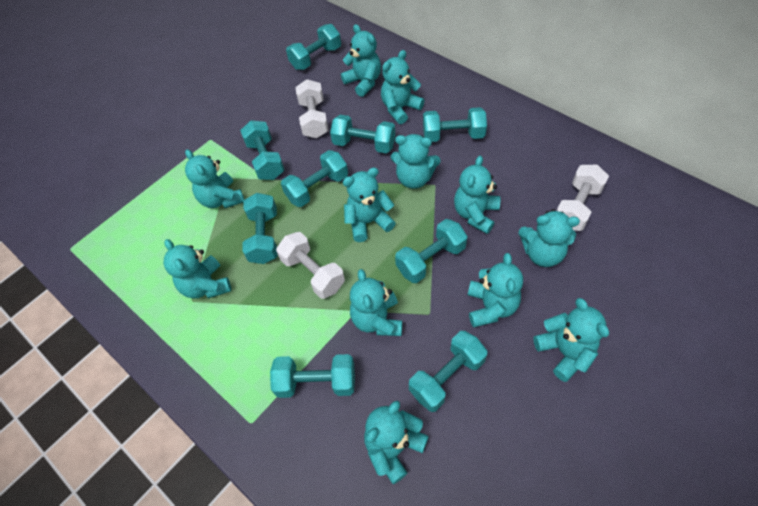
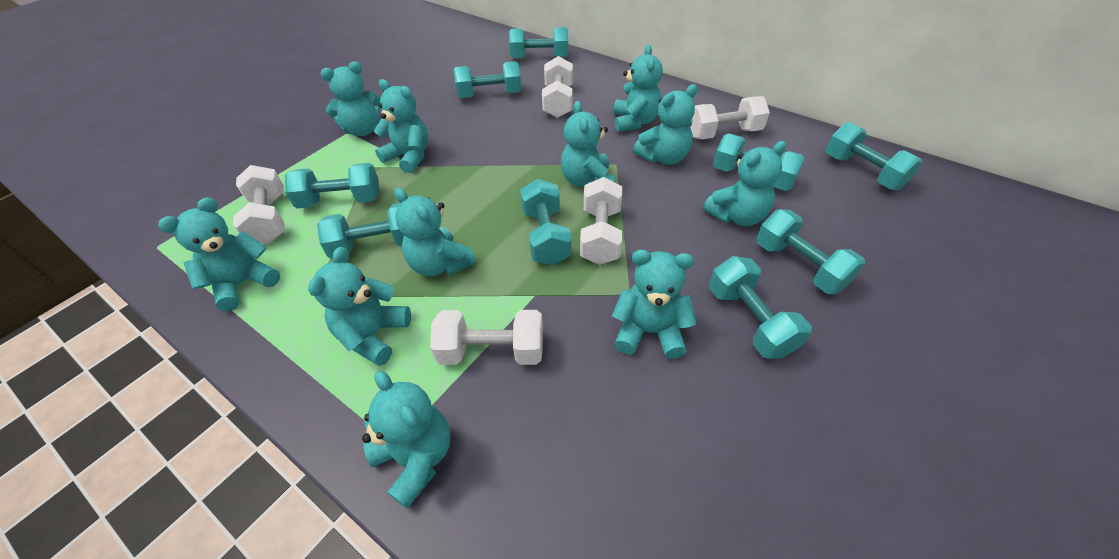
turquoise teddy bear: 12 -> 11
white dumbbell: 3 -> 5

